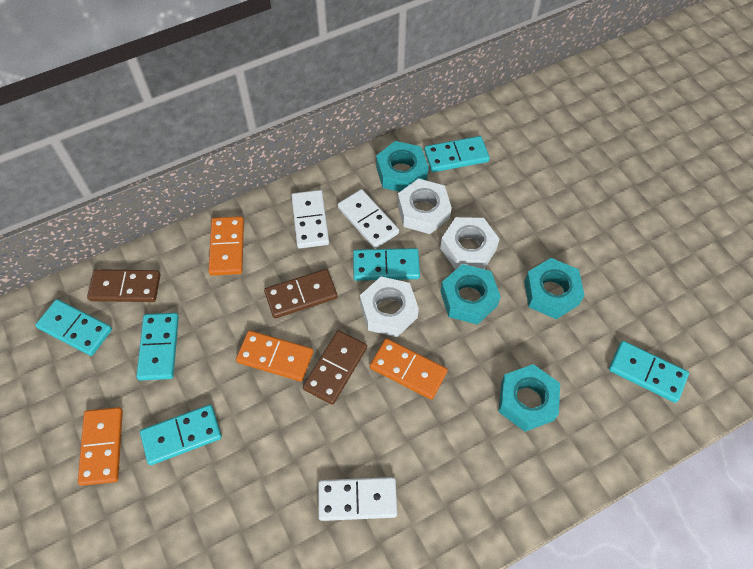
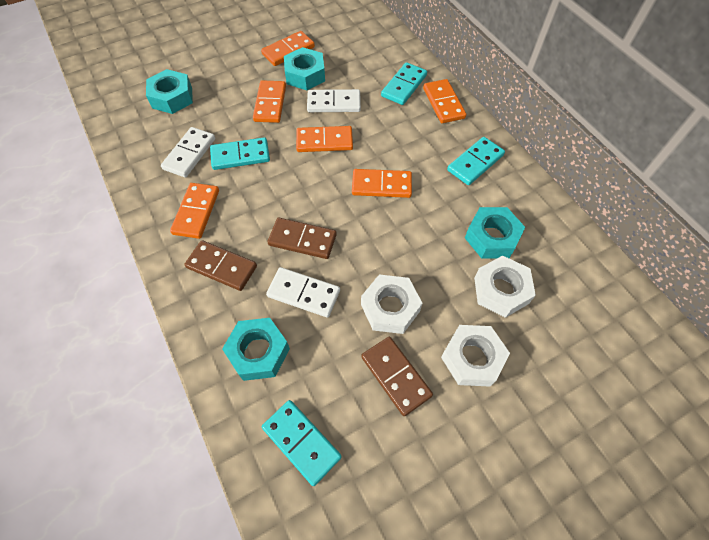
orange domino: 4 -> 6
turquoise domino: 6 -> 4

